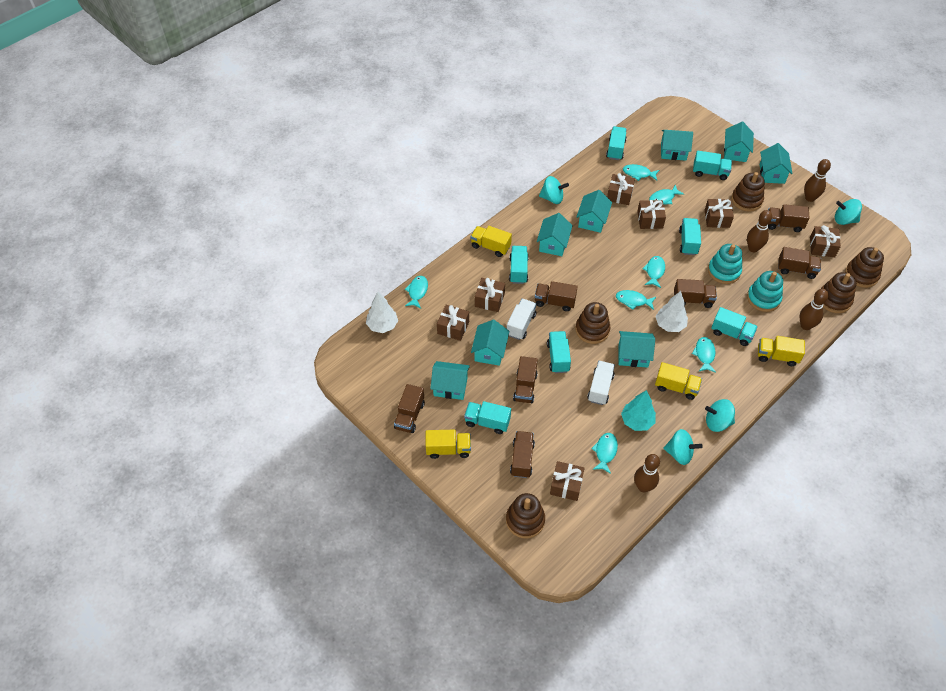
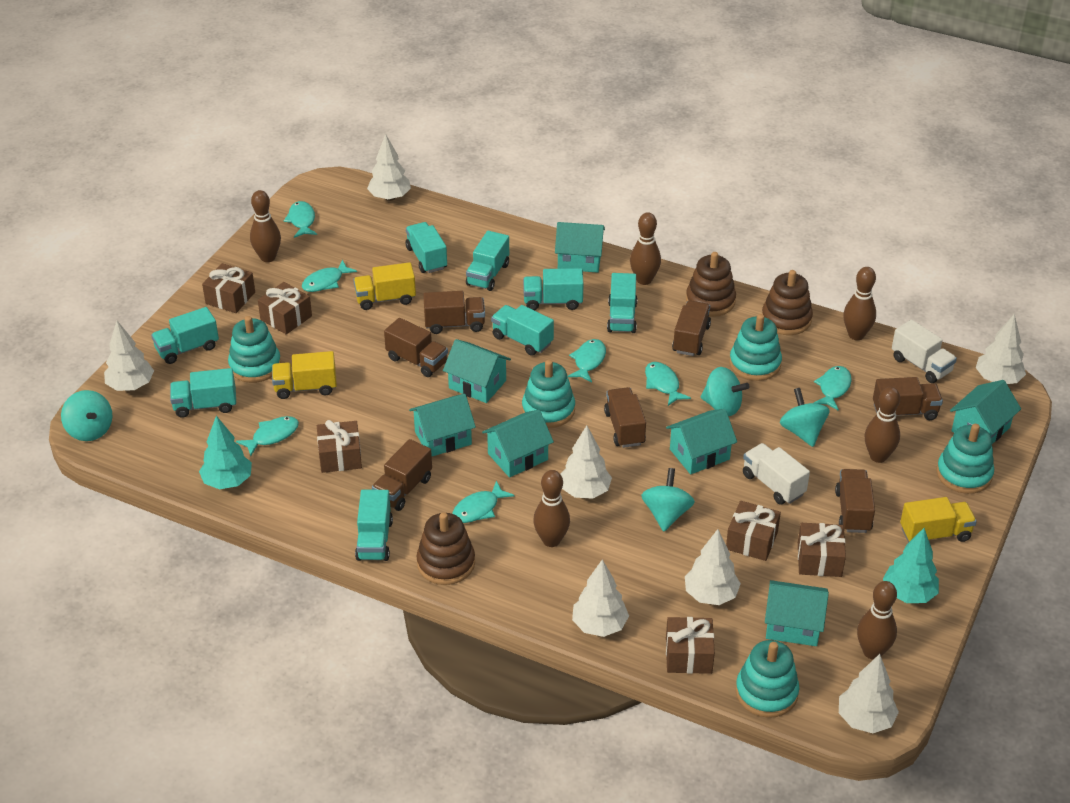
brown bowling pin: 4 -> 6
brown gift: 7 -> 6
brown stacking toy: 5 -> 3
turquoise house: 8 -> 7
turquoise stacking toy: 2 -> 5
turquoise tree: 1 -> 2
turquoise truck: 7 -> 8
white tree: 2 -> 7
yellow truck: 4 -> 3

